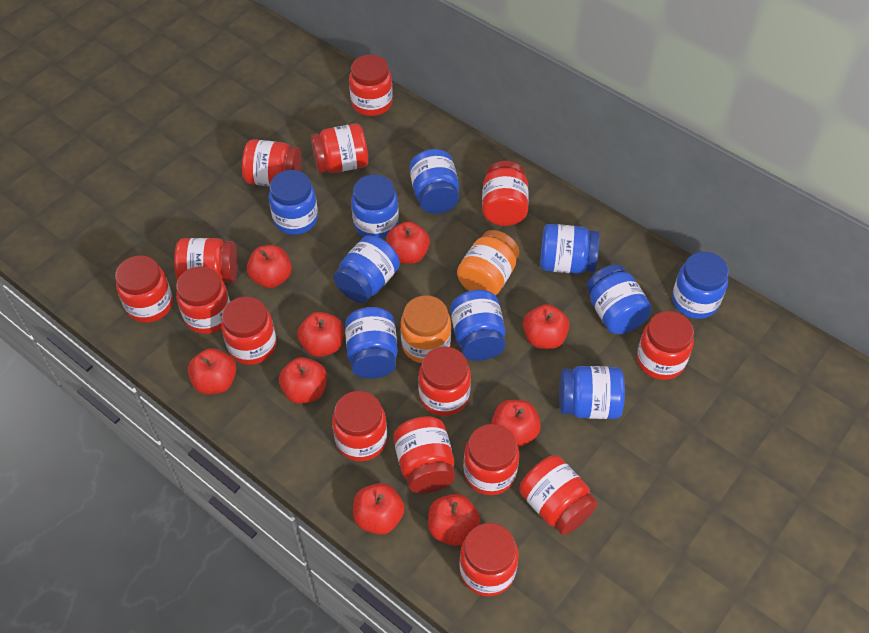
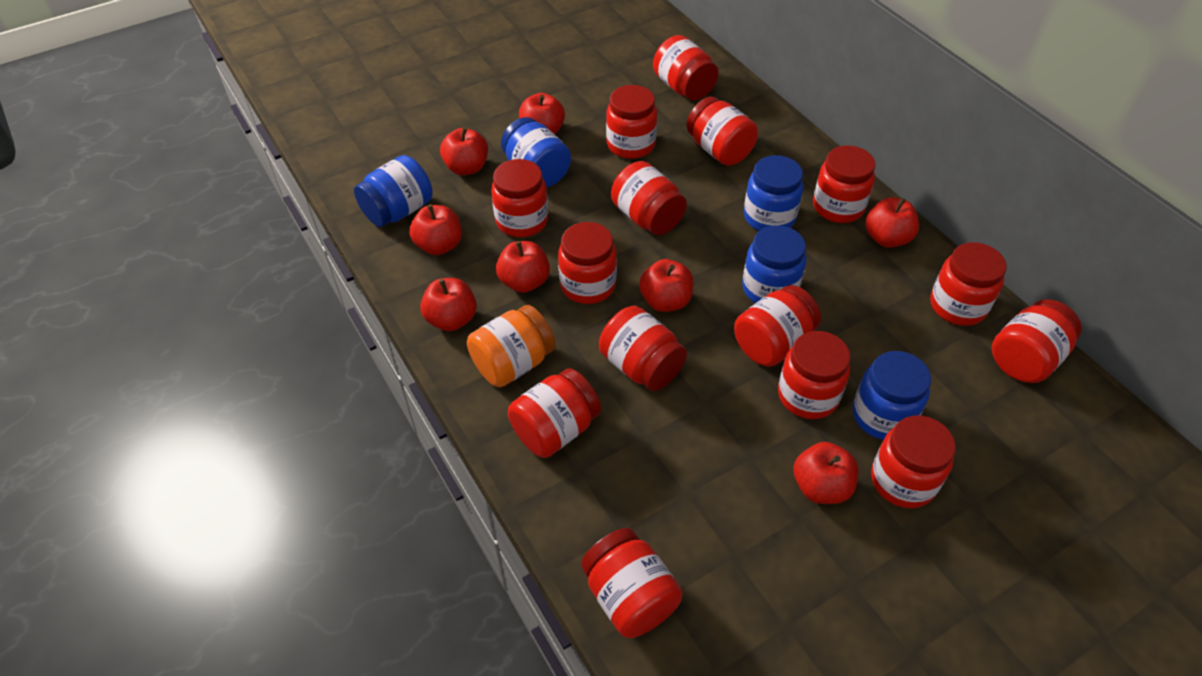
blue jar: 10 -> 5
orange jar: 2 -> 1
red apple: 9 -> 8

